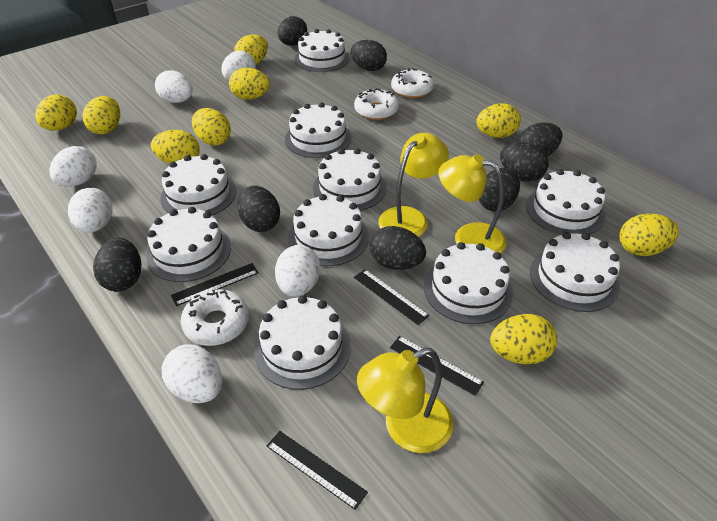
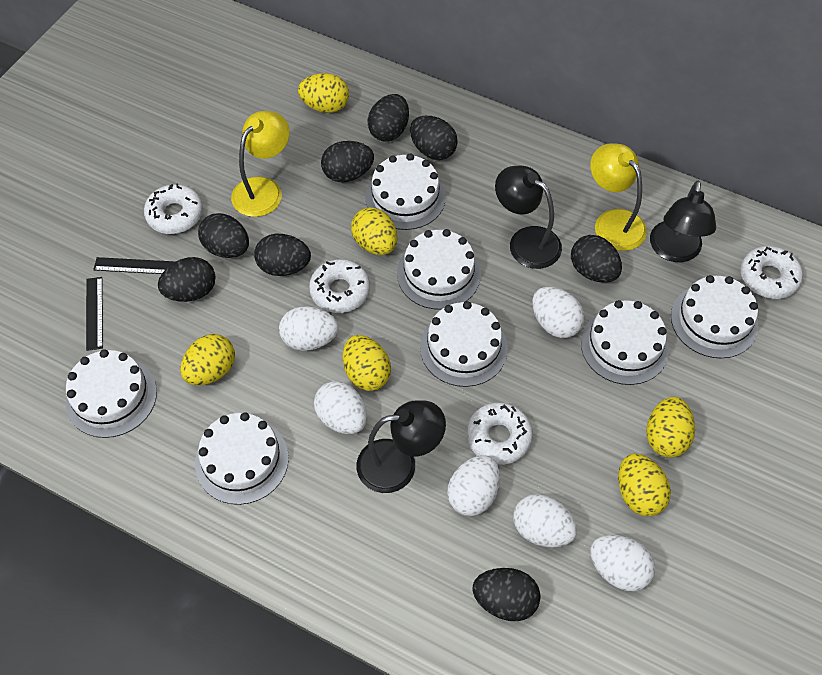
black lamp: 0 -> 3
black ruler: 4 -> 2
white cake: 10 -> 7
white donut: 3 -> 4
yellow egg: 9 -> 6
yellow lamp: 3 -> 2

